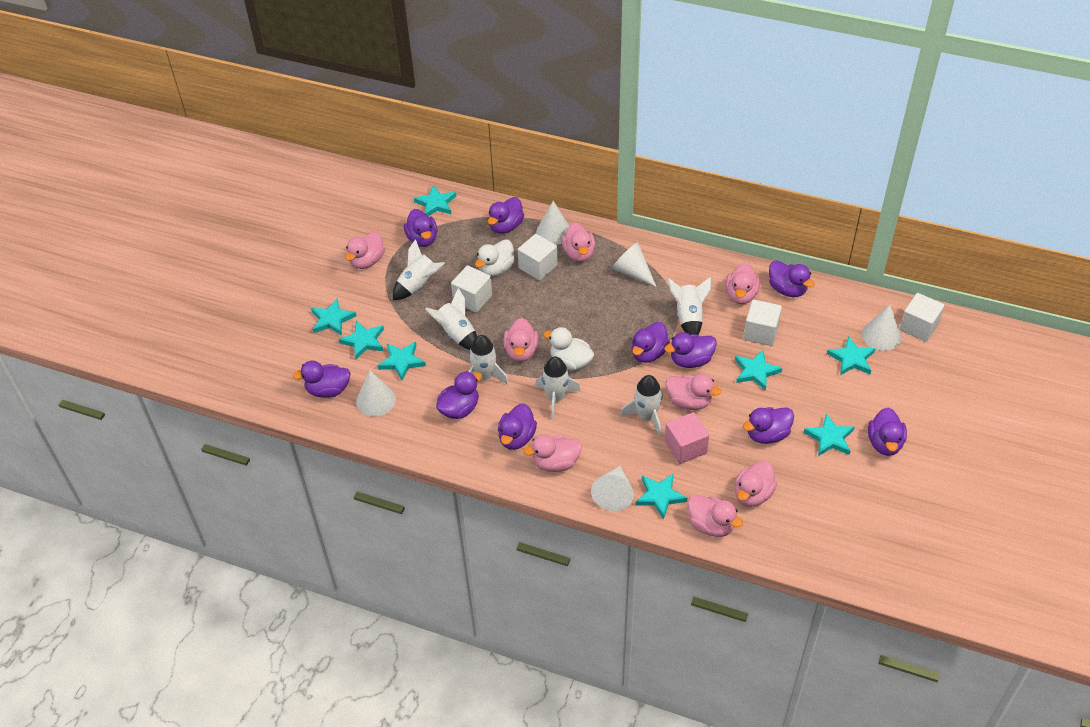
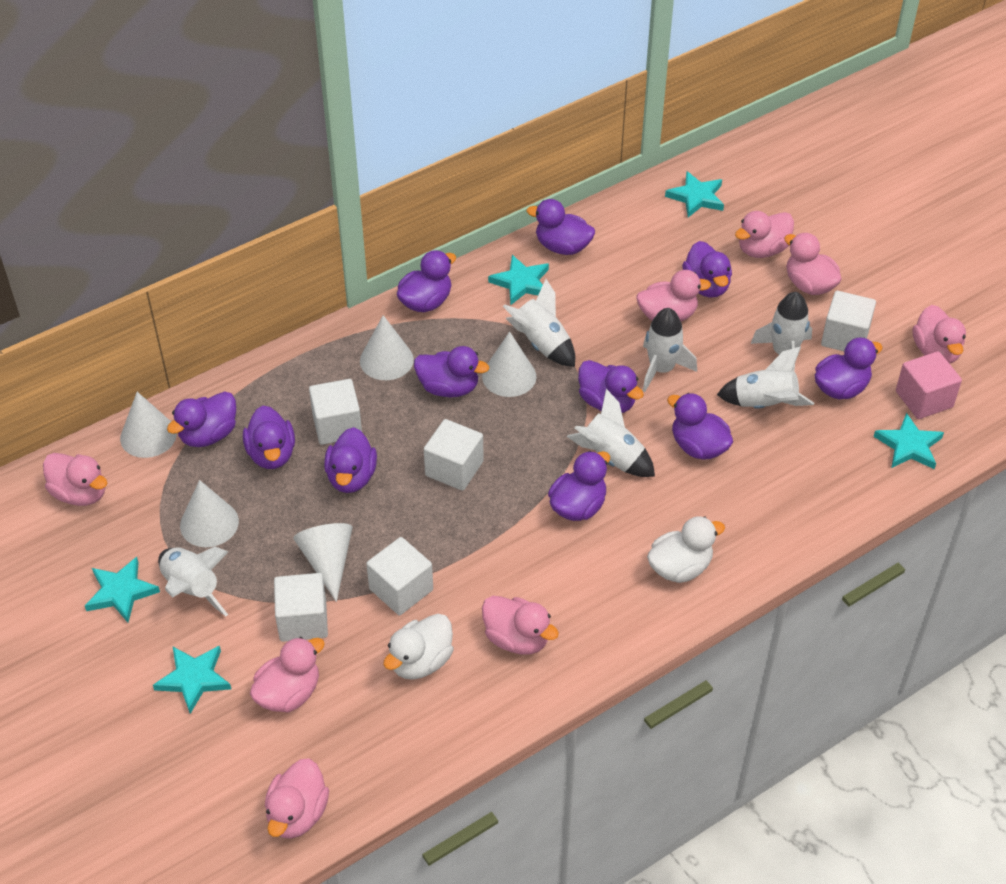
purple duck: 10 -> 11
turquoise star: 8 -> 5
white cube: 4 -> 5

